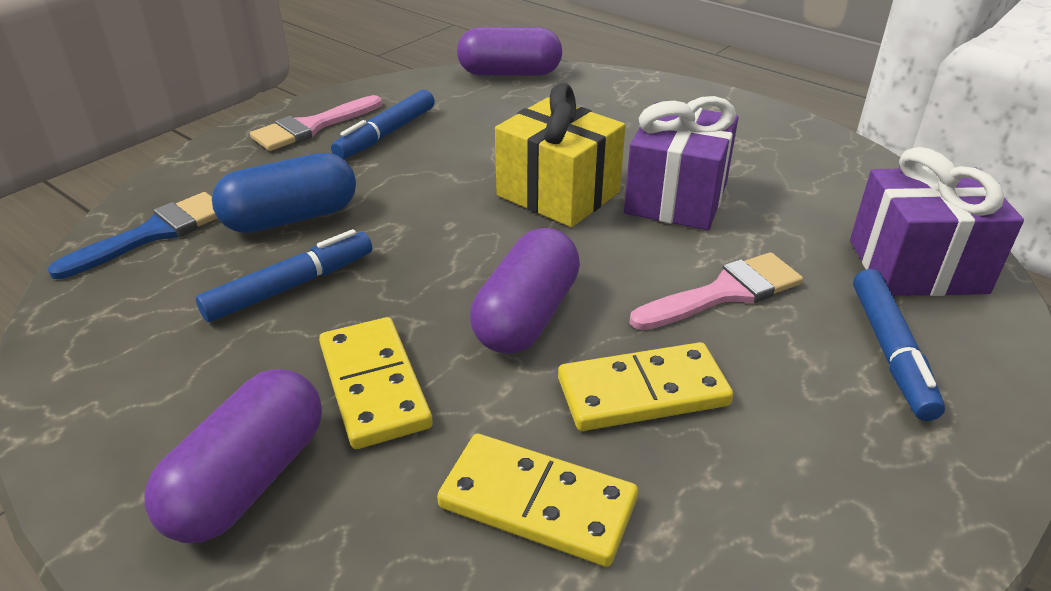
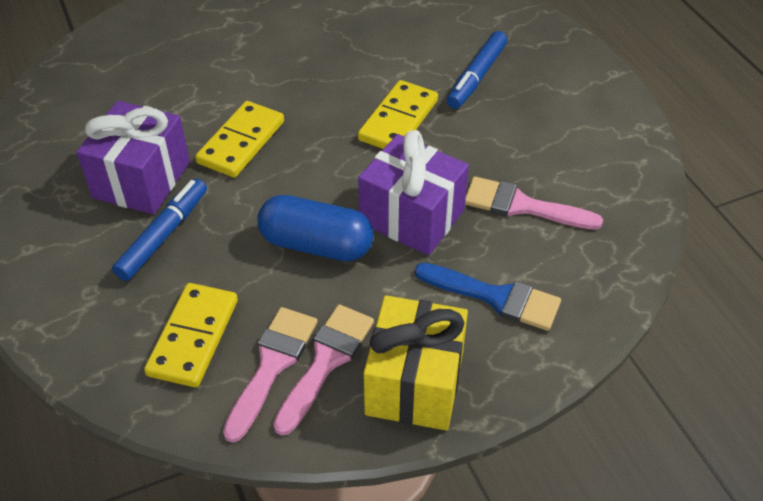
blue marker: 3 -> 2
pink brush: 2 -> 3
purple capsule: 3 -> 0

